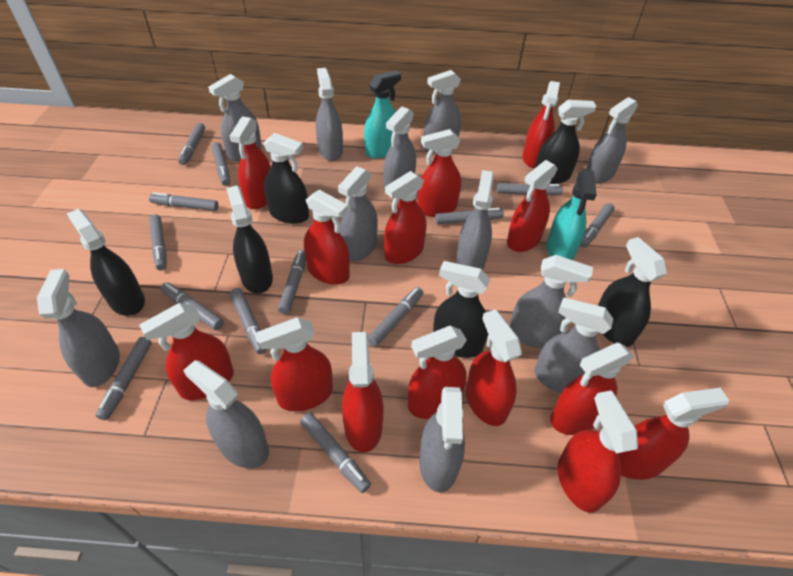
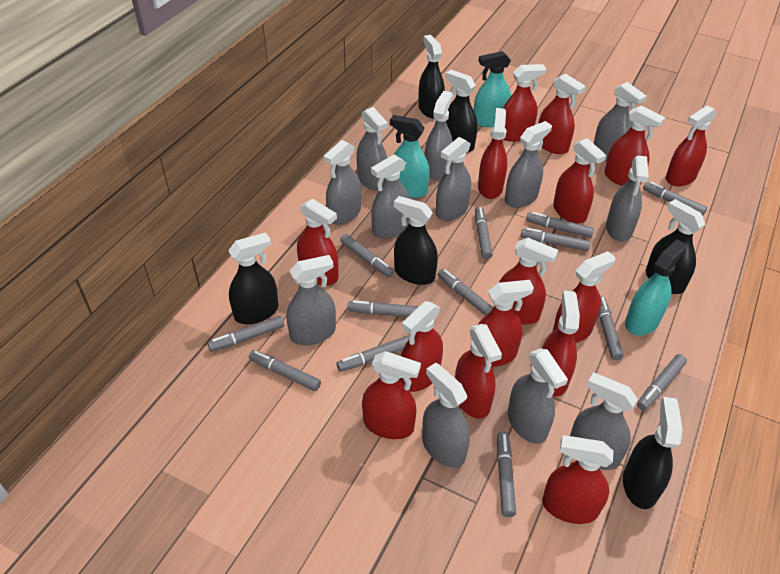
red spray bottle: 14 -> 15
turquoise spray bottle: 2 -> 3

